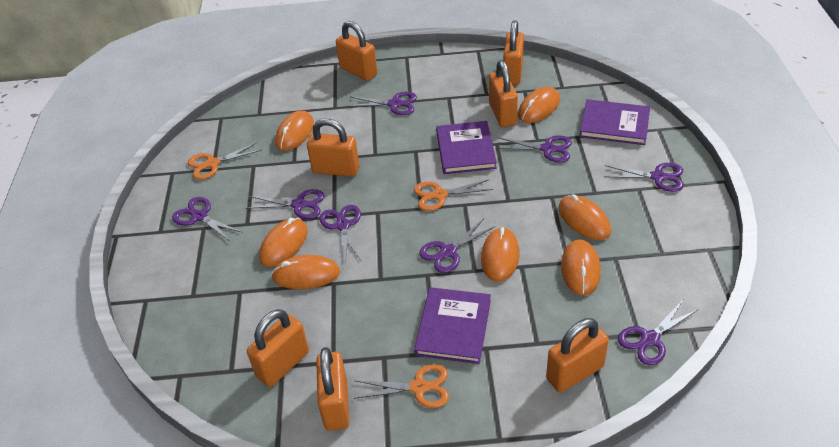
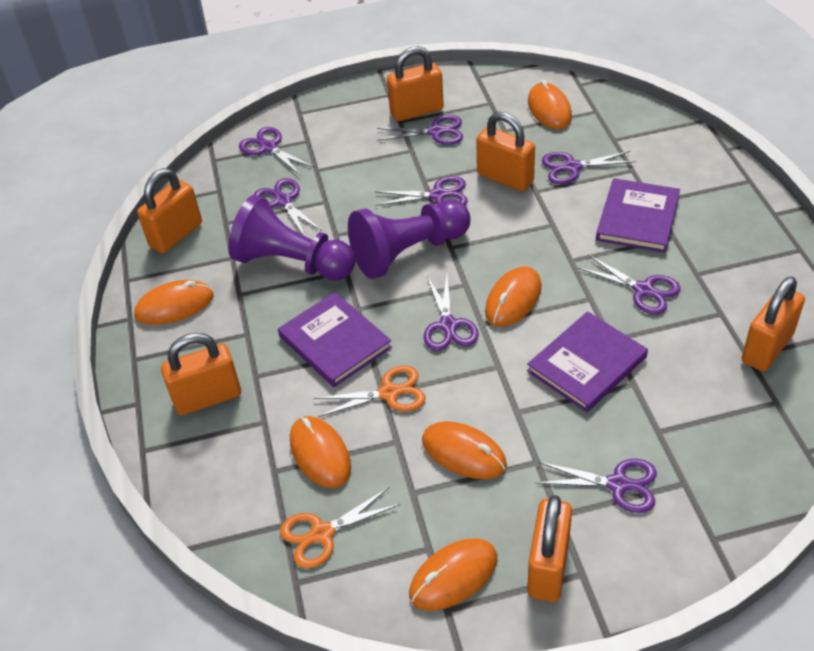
orange mouse: 7 -> 6
orange padlock: 7 -> 6
orange scissors: 3 -> 2
purple pawn: 0 -> 2

